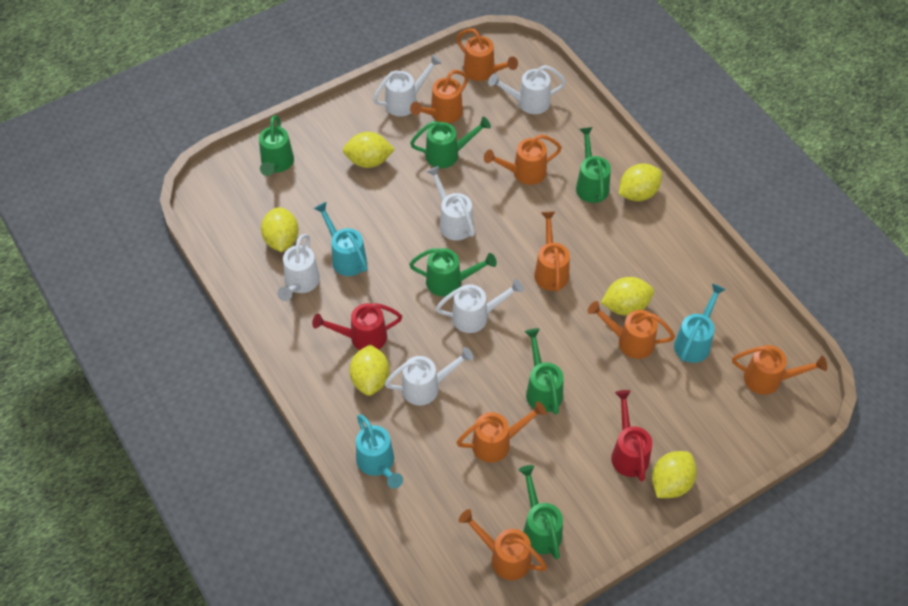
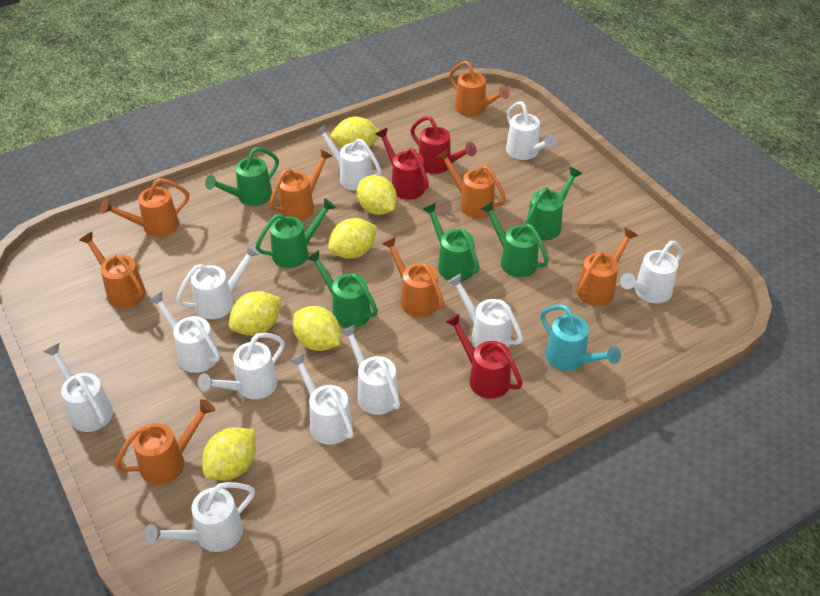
red watering can: 2 -> 3
turquoise watering can: 3 -> 1
white watering can: 6 -> 11

